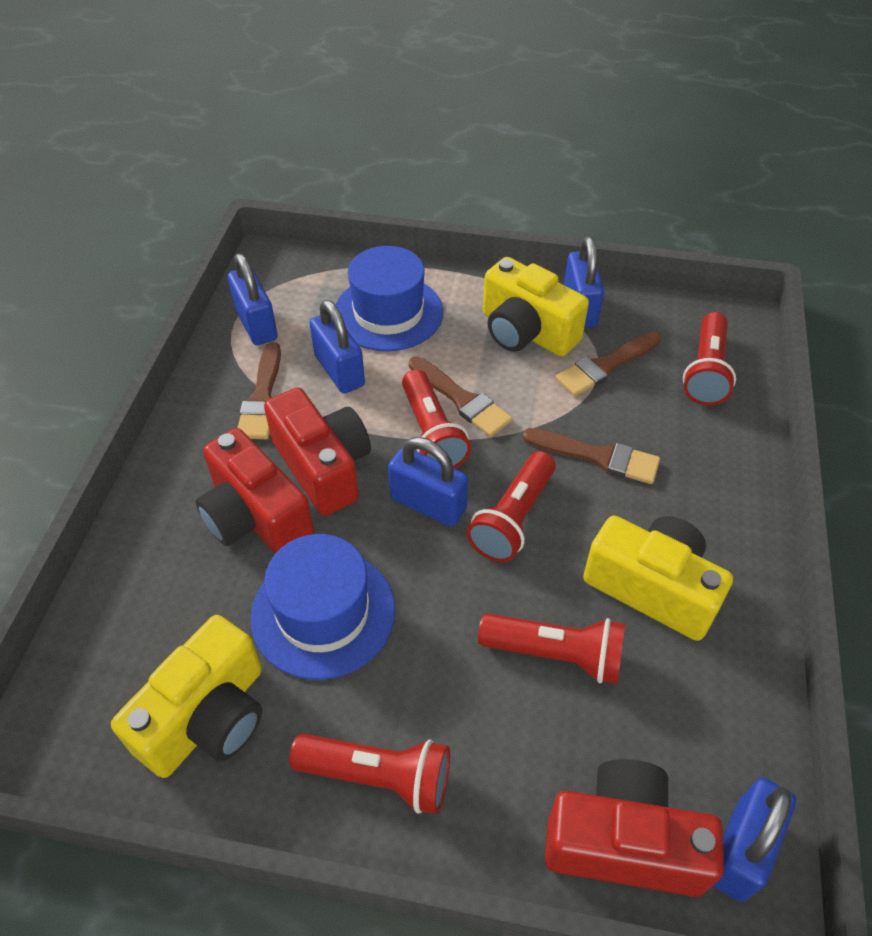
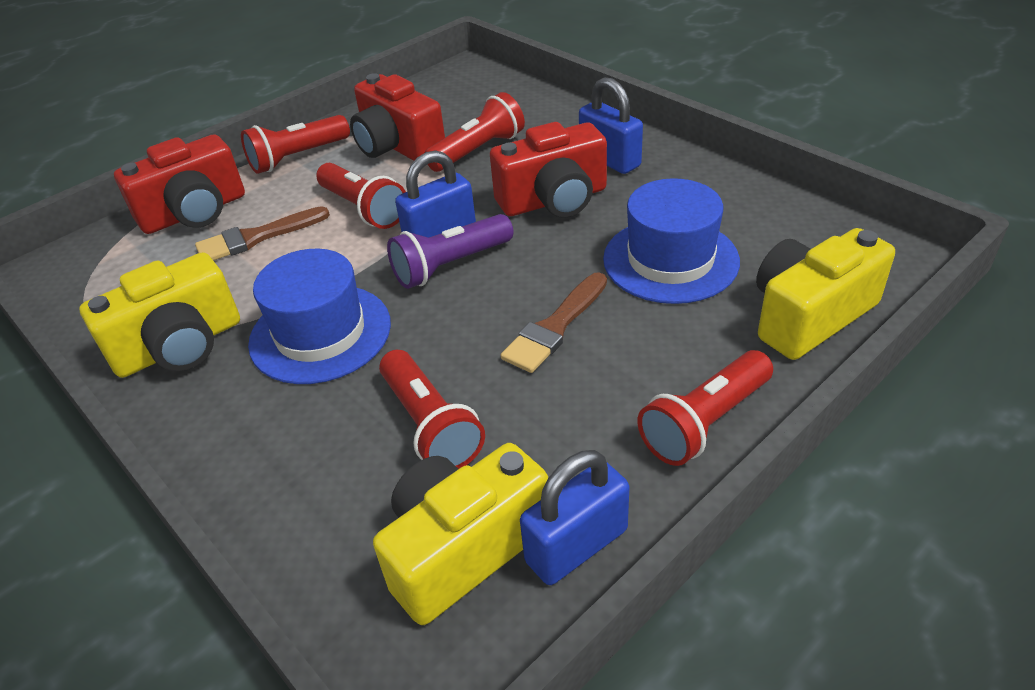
blue padlock: 5 -> 3
brown brush: 4 -> 2
purple flashlight: 0 -> 1

